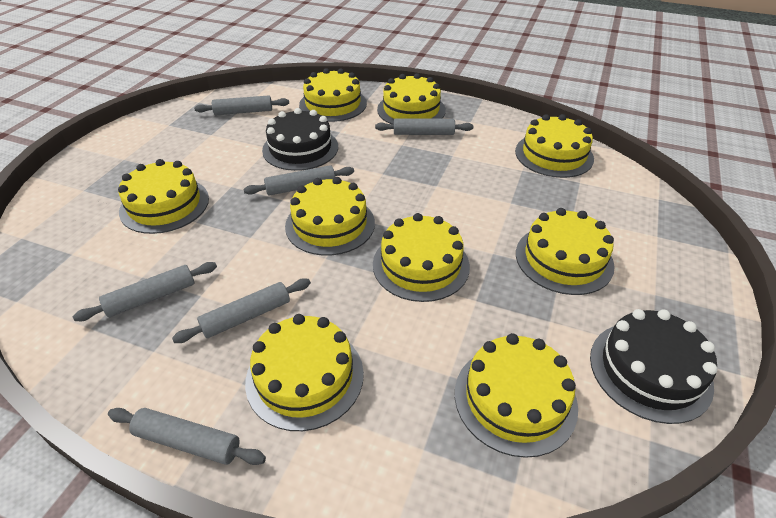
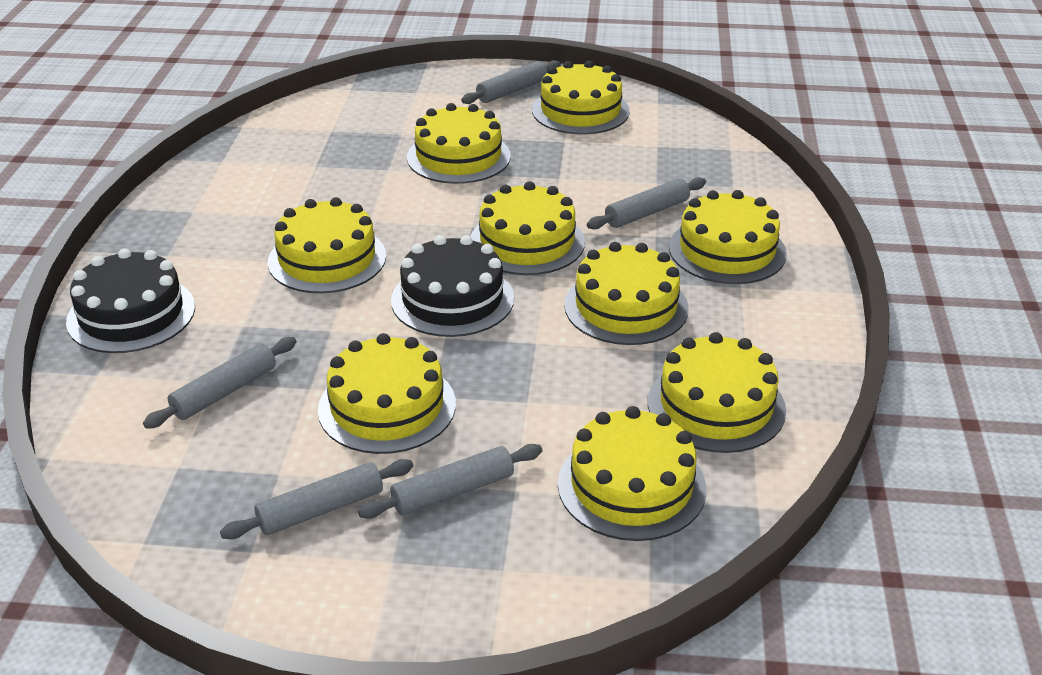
grey rolling pin: 6 -> 5

